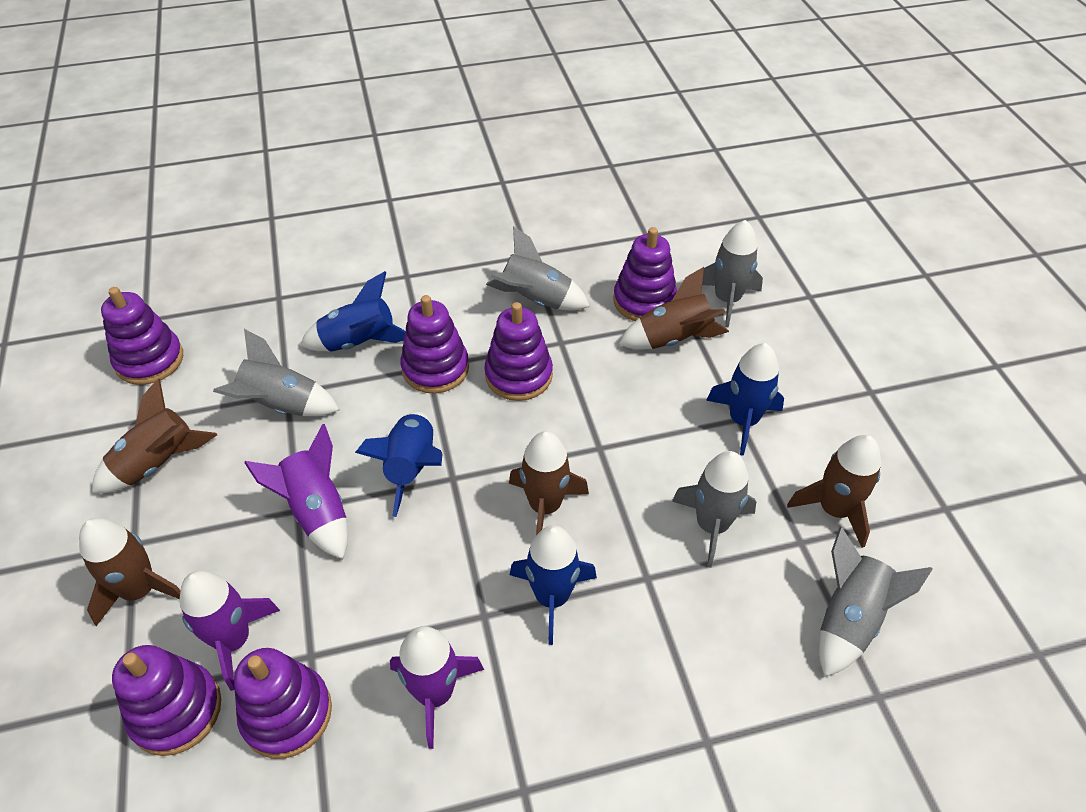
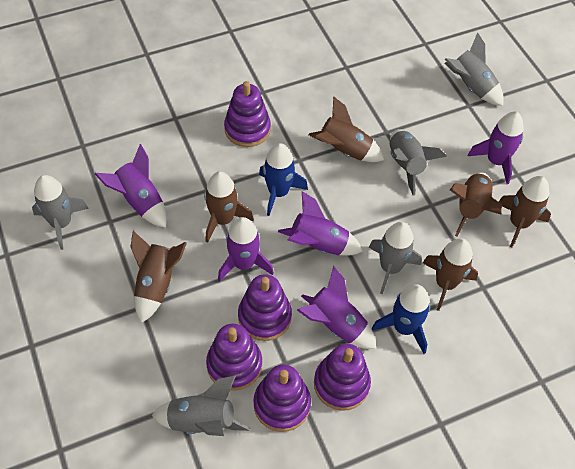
blue rocket: 4 -> 2
brown rocket: 5 -> 6
purple rocket: 3 -> 5
purple stacking toy: 6 -> 5

